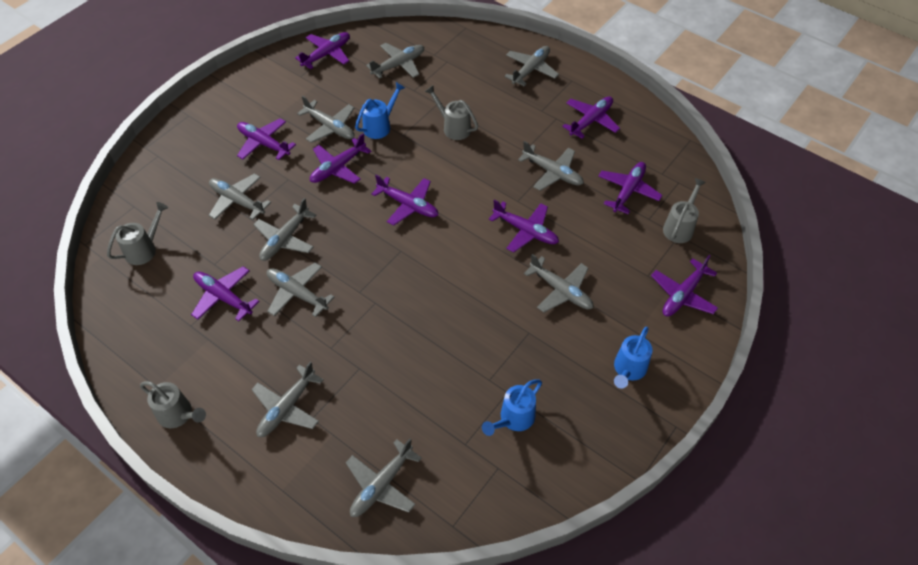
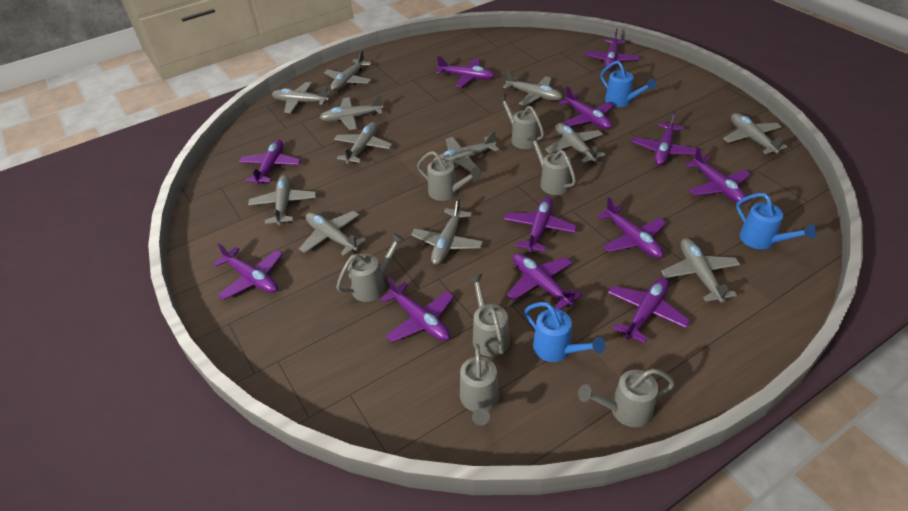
grey plane: 10 -> 12
grey watering can: 4 -> 7
purple plane: 9 -> 12

